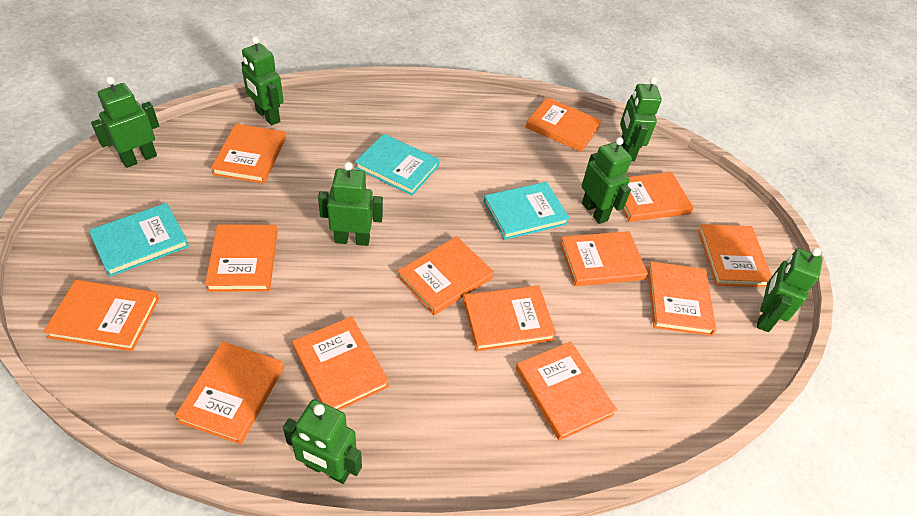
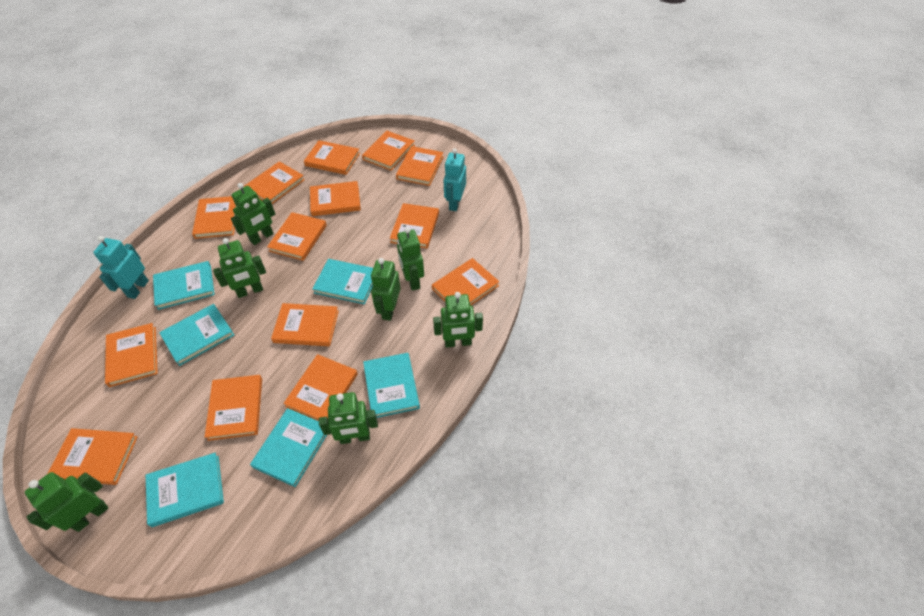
orange book: 13 -> 14
turquoise book: 3 -> 6
turquoise robot: 0 -> 2

